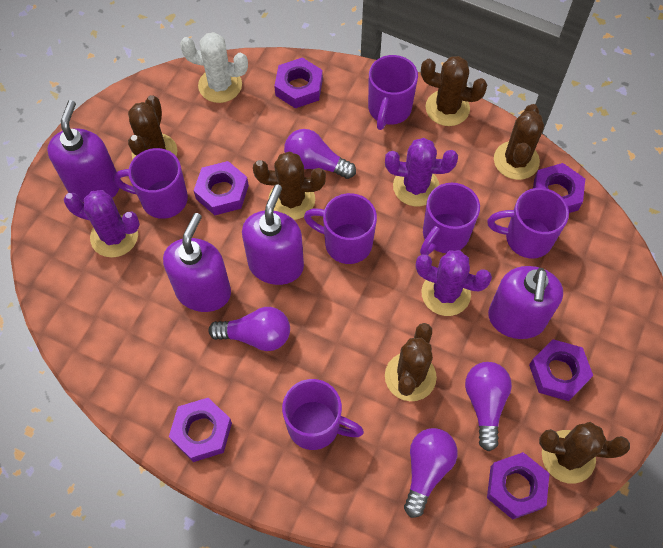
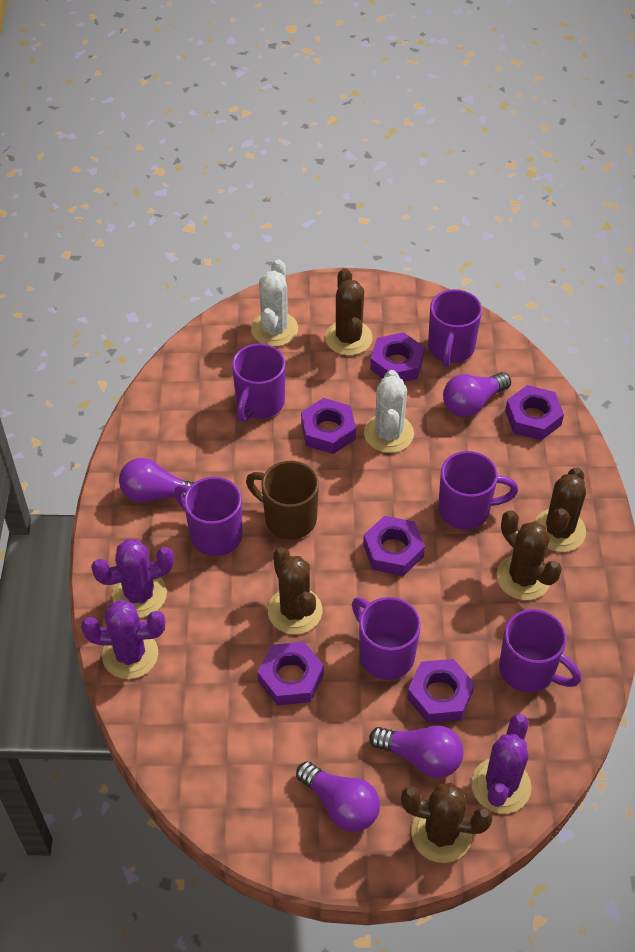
brown cactus: 6 -> 5
brown mug: 0 -> 1
purple soap dispenser: 4 -> 0
white cactus: 1 -> 2

